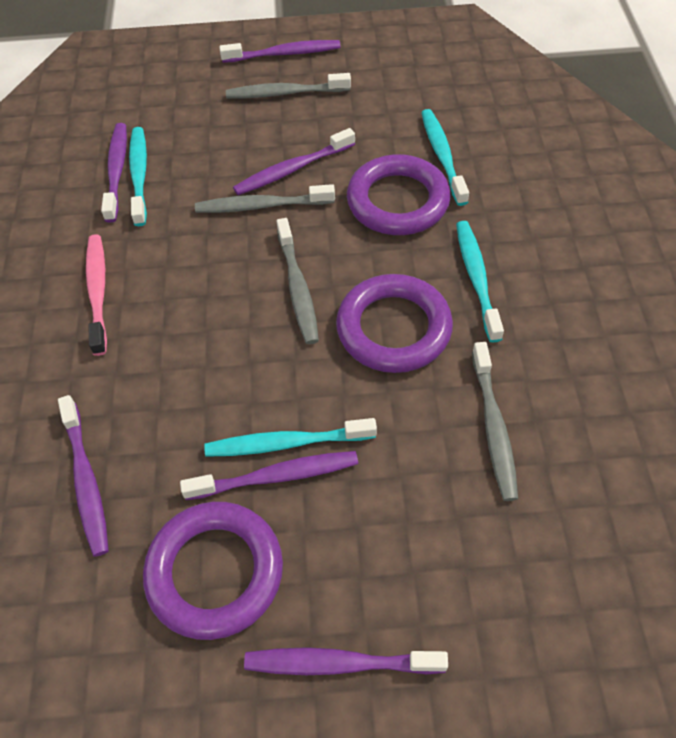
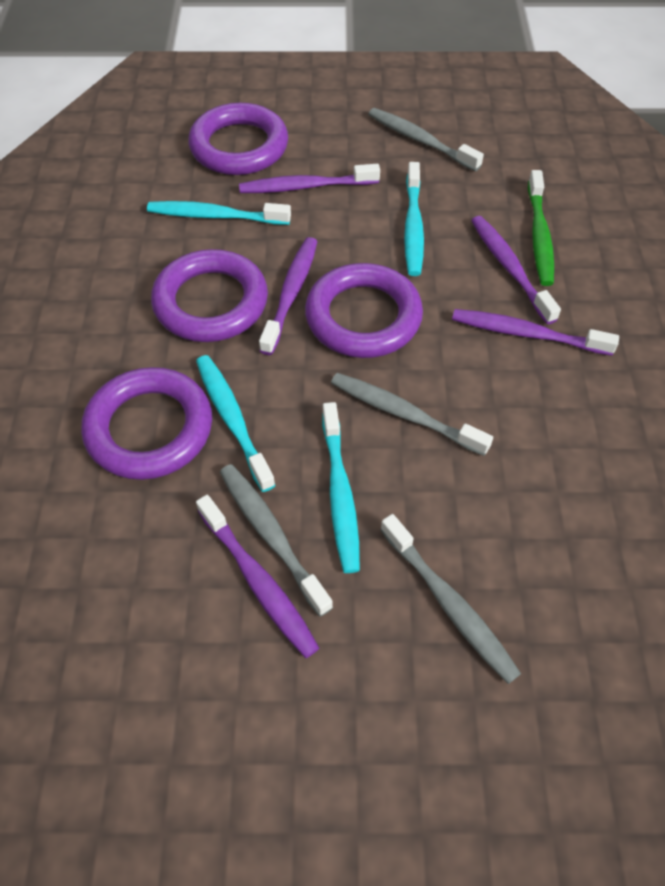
green toothbrush: 0 -> 1
pink toothbrush: 1 -> 0
purple ring: 3 -> 4
purple toothbrush: 6 -> 5

